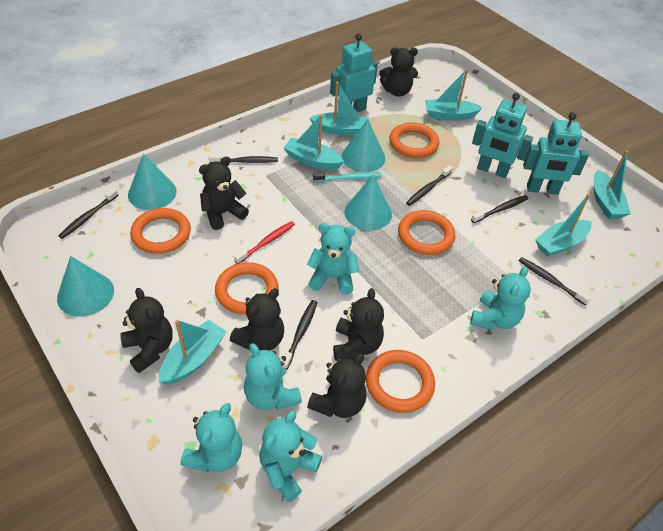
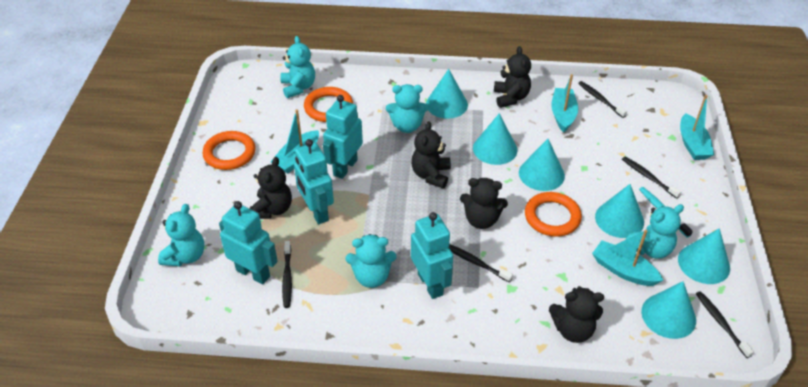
black teddy bear: 6 -> 5
black toothbrush: 6 -> 5
orange ring: 5 -> 3
red toothbrush: 1 -> 0
turquoise boat: 6 -> 4
turquoise cone: 4 -> 6
turquoise robot: 3 -> 4

